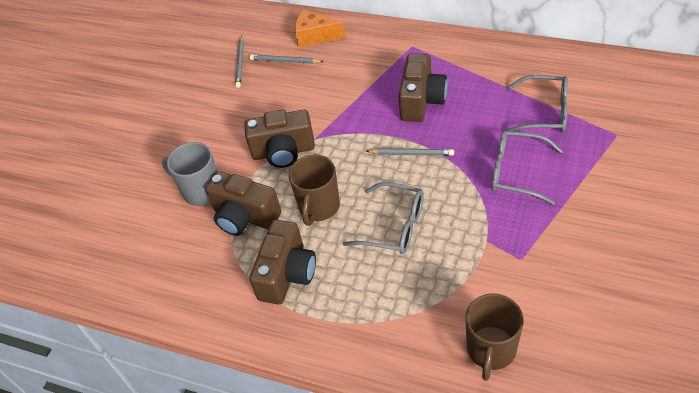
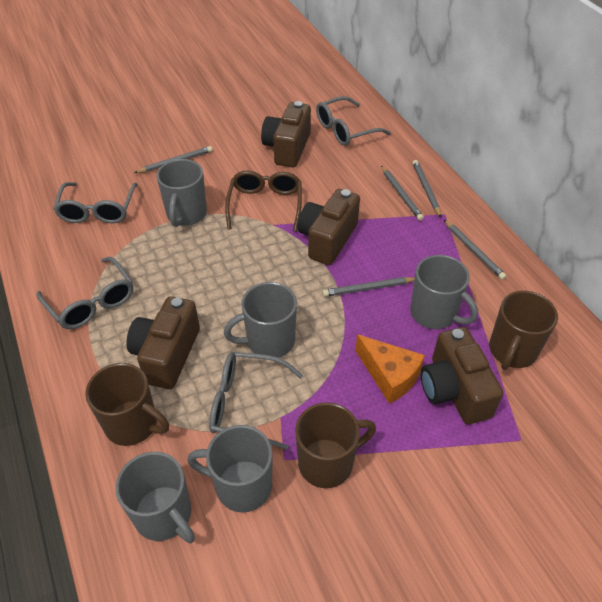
brown glasses: 0 -> 1
brown mug: 2 -> 3
grey glasses: 3 -> 4
grey mug: 1 -> 5
grey pencil: 3 -> 5

